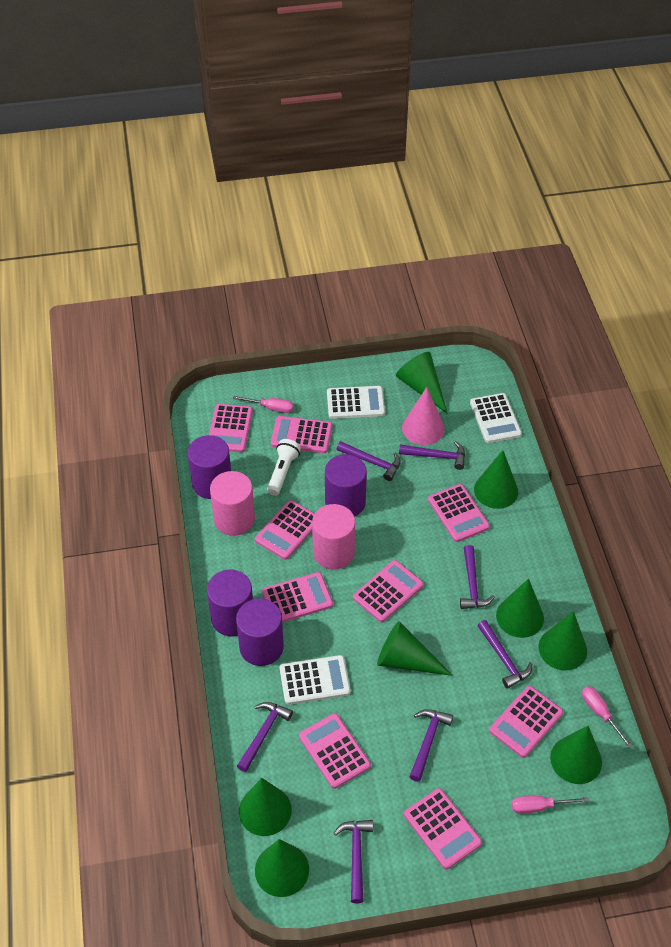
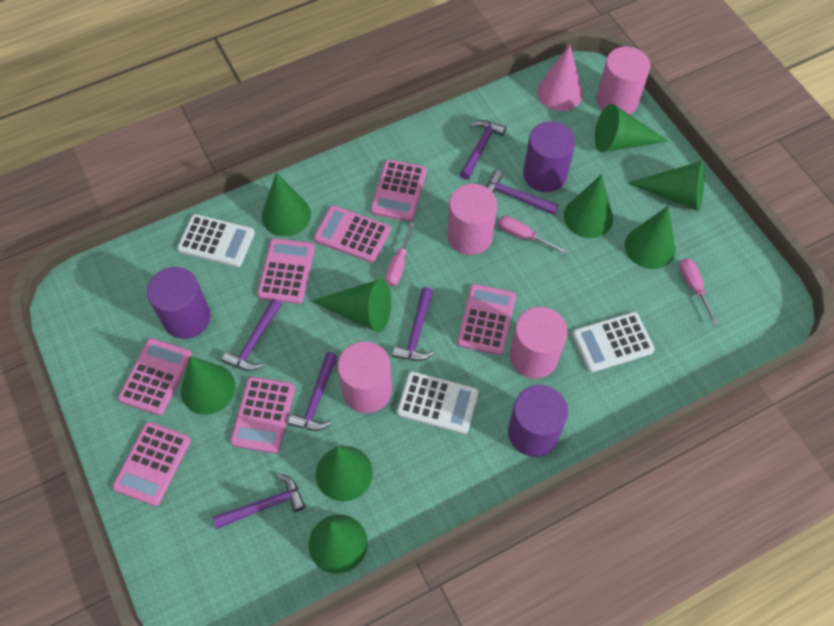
green cone: 8 -> 9
pink calculator: 9 -> 7
pink cylinder: 2 -> 4
purple cylinder: 4 -> 3
purple hammer: 7 -> 6
white flashlight: 1 -> 0

